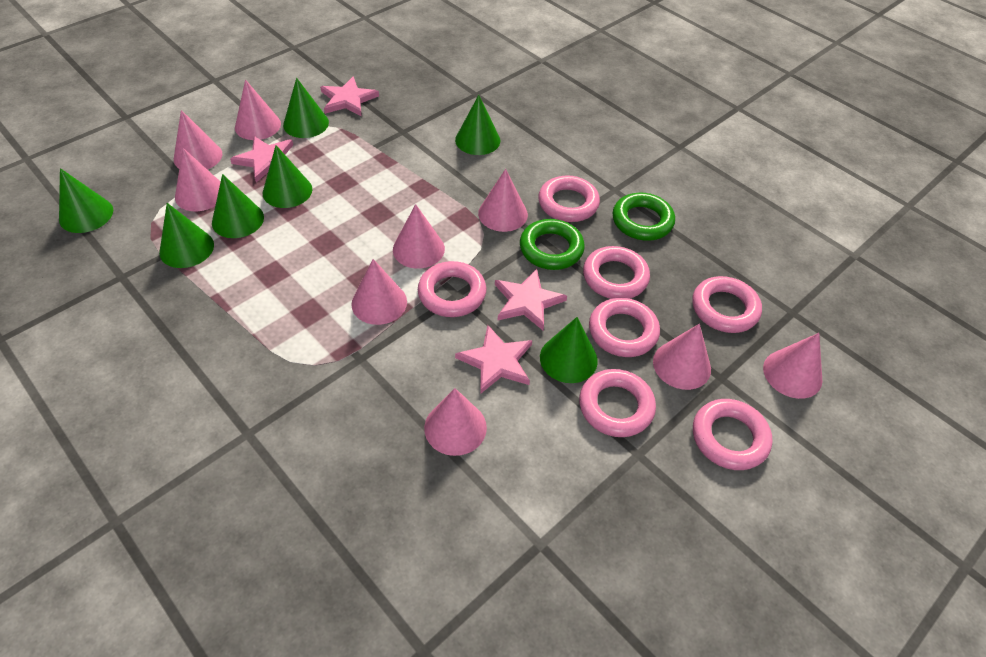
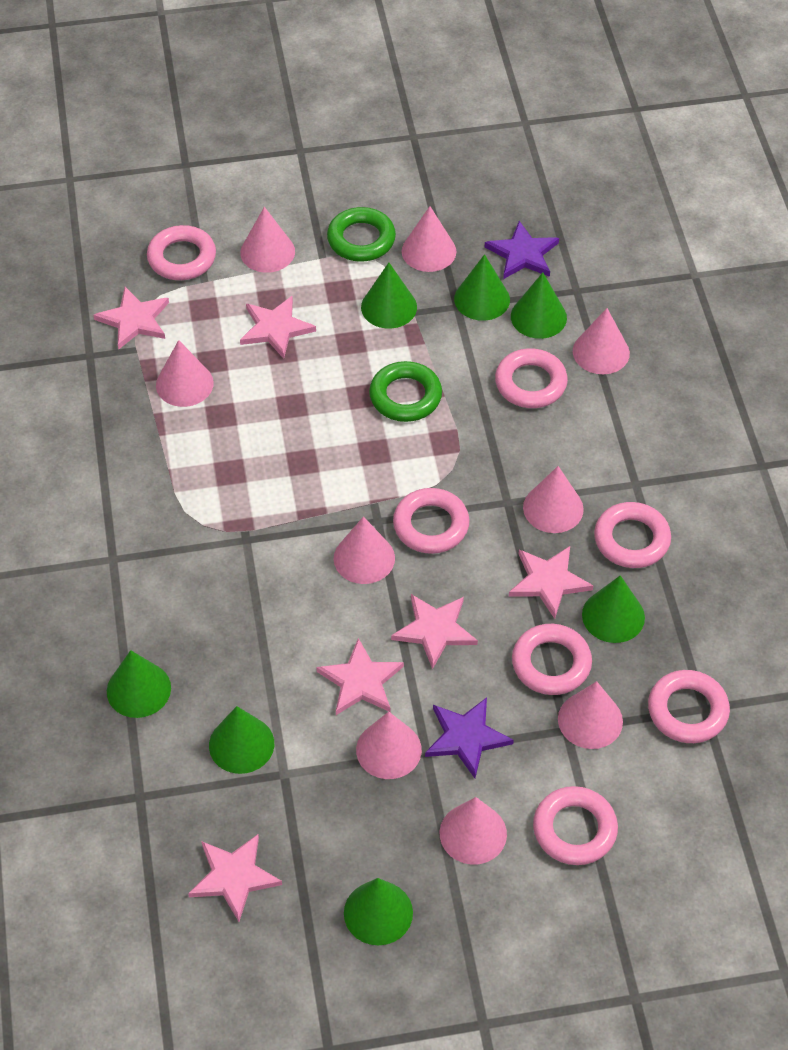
pink star: 4 -> 6
purple star: 0 -> 2

